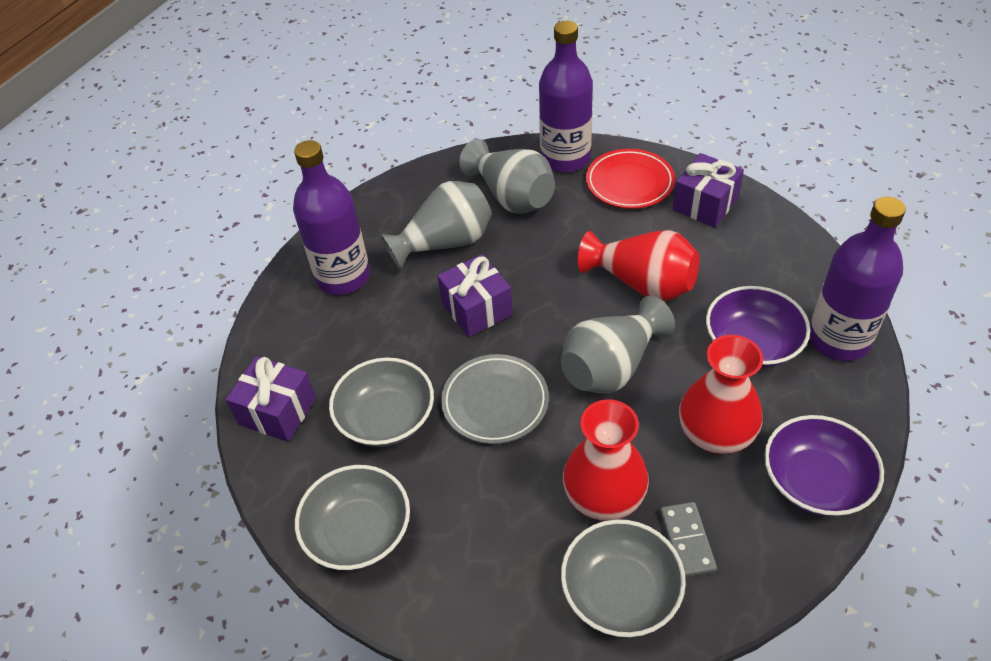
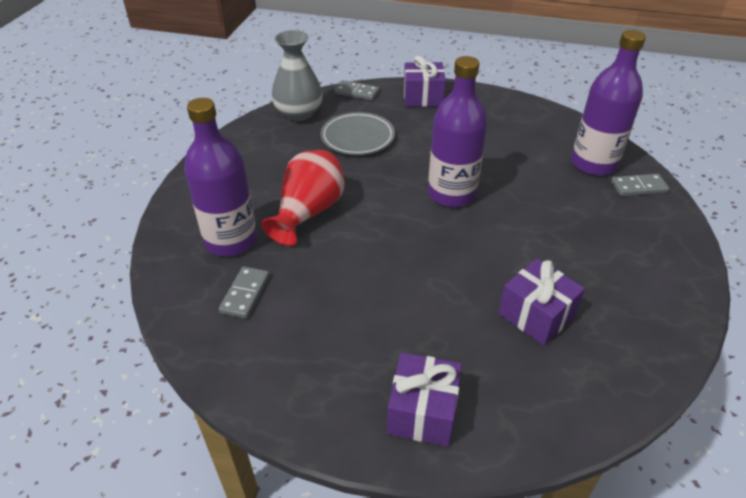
grey bowl: 3 -> 0
grey domino: 1 -> 3
grey vase: 3 -> 1
purple bowl: 2 -> 0
red plate: 1 -> 0
red vase: 3 -> 1

